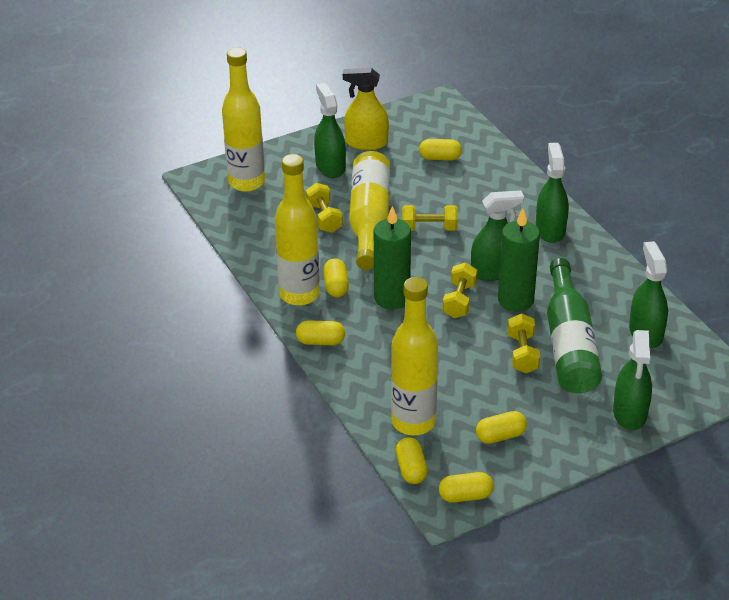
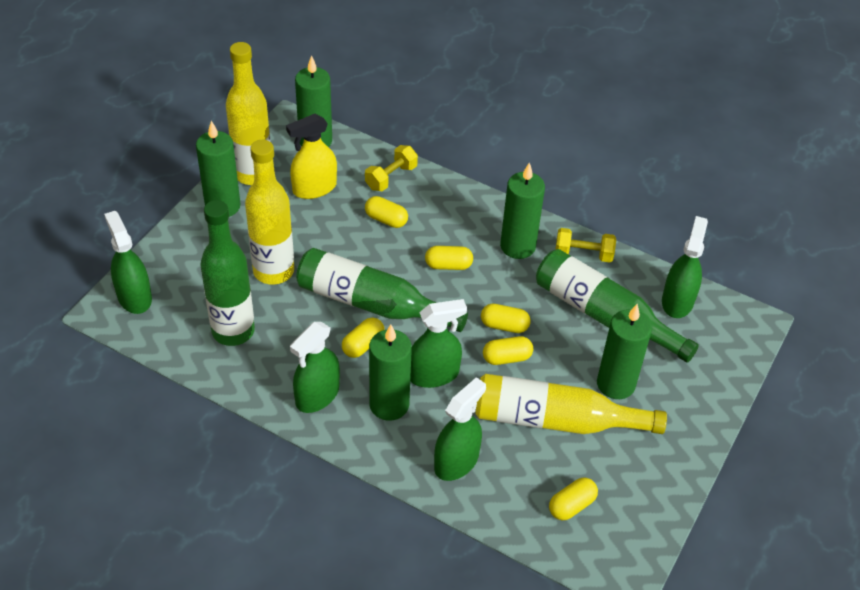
green bottle: 1 -> 3
green candle: 2 -> 5
yellow bottle: 4 -> 3
yellow dumbbell: 4 -> 2

